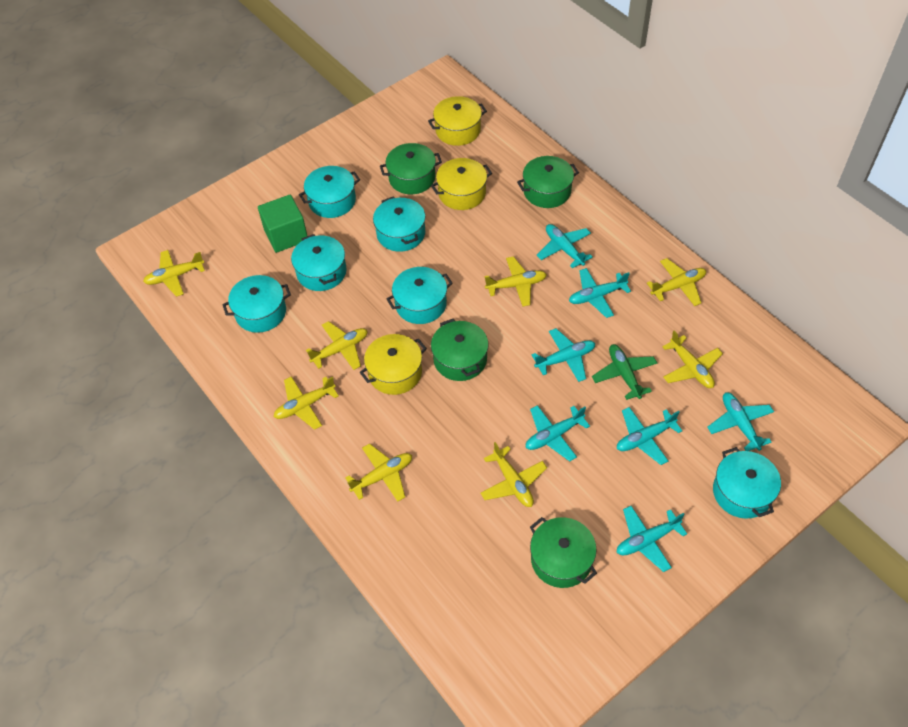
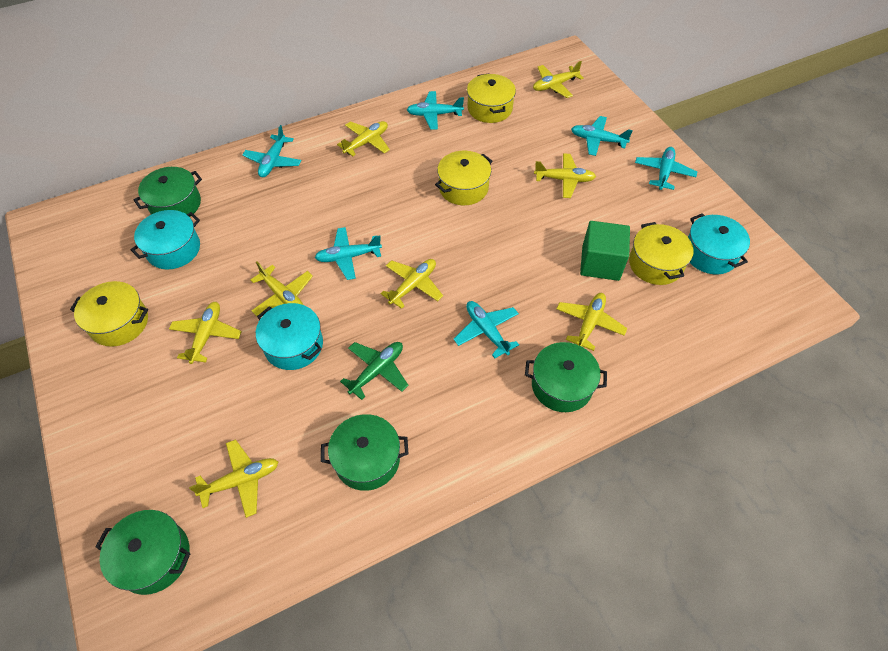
turquoise plane: 7 -> 6
turquoise pot: 6 -> 3
yellow pot: 3 -> 4

